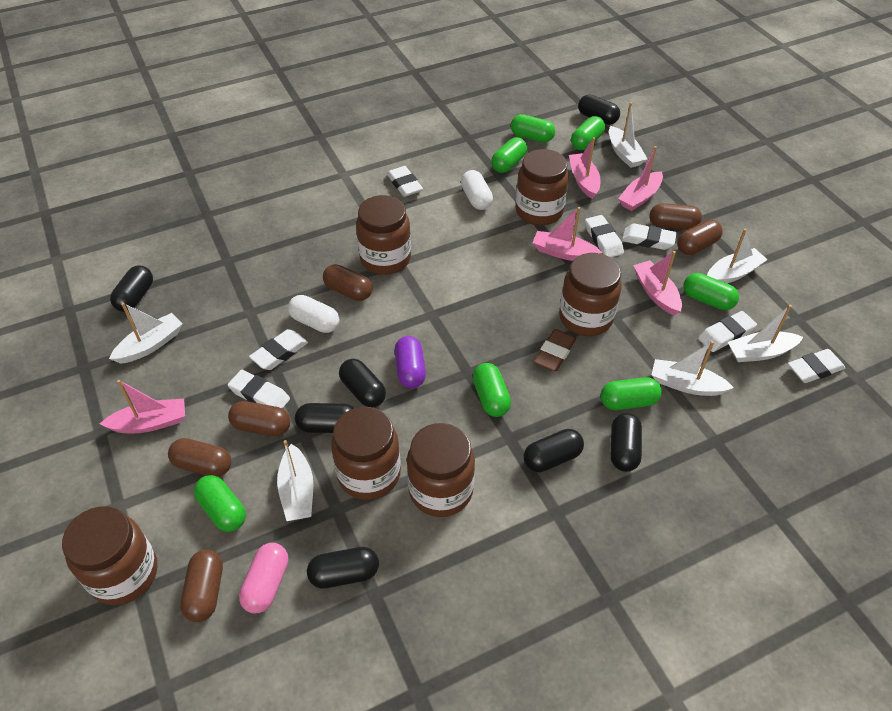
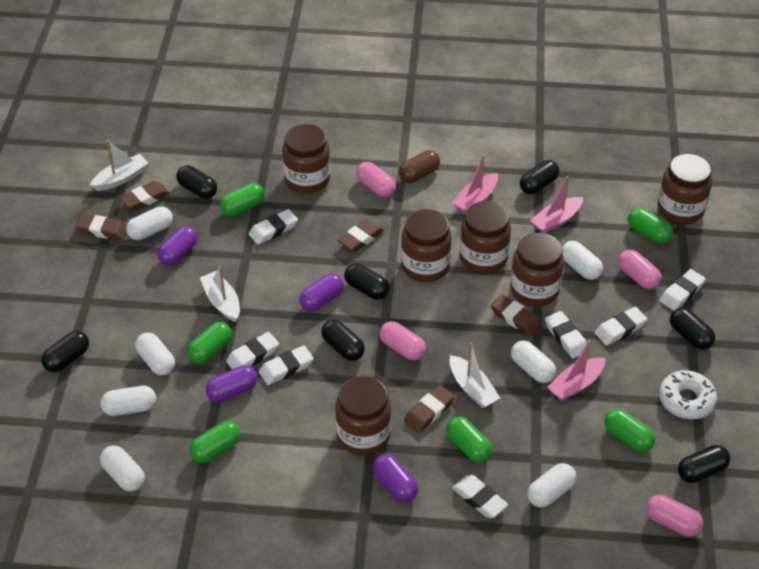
brown capsule: 6 -> 1
brown eraser: 1 -> 5
green capsule: 7 -> 6
pink boat: 5 -> 3
pink capsule: 1 -> 4
purple capsule: 1 -> 4
white boat: 6 -> 3
white capsule: 2 -> 7
white donut: 0 -> 1

